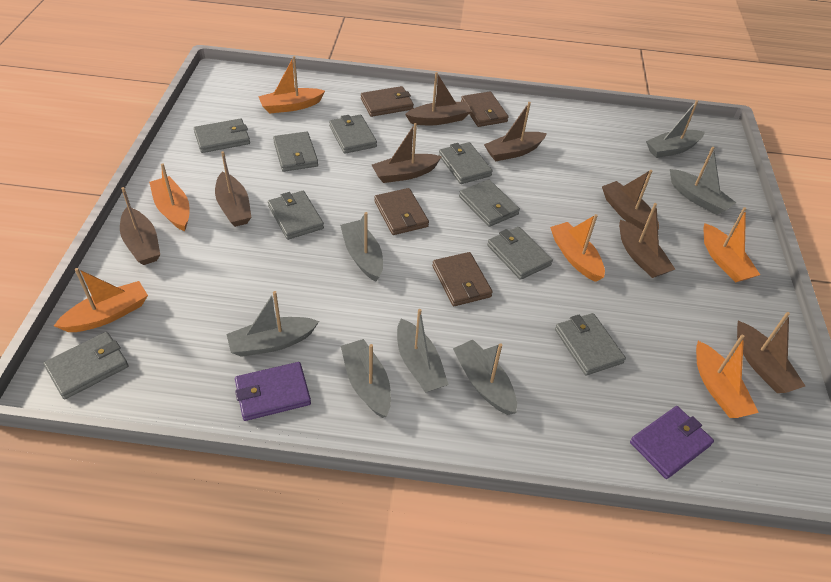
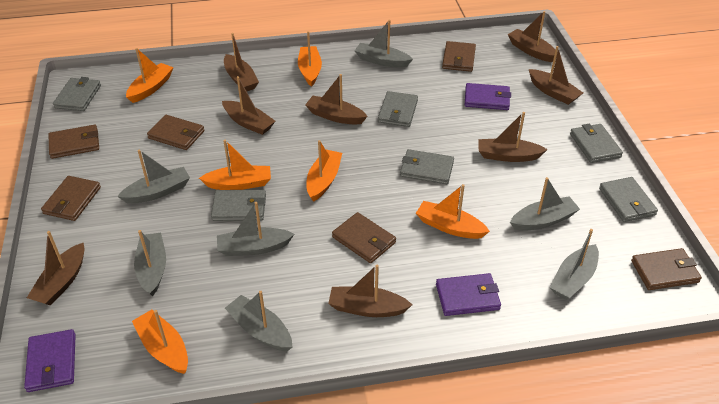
brown wallet: 4 -> 6
grey wallet: 9 -> 6
purple wallet: 2 -> 3

